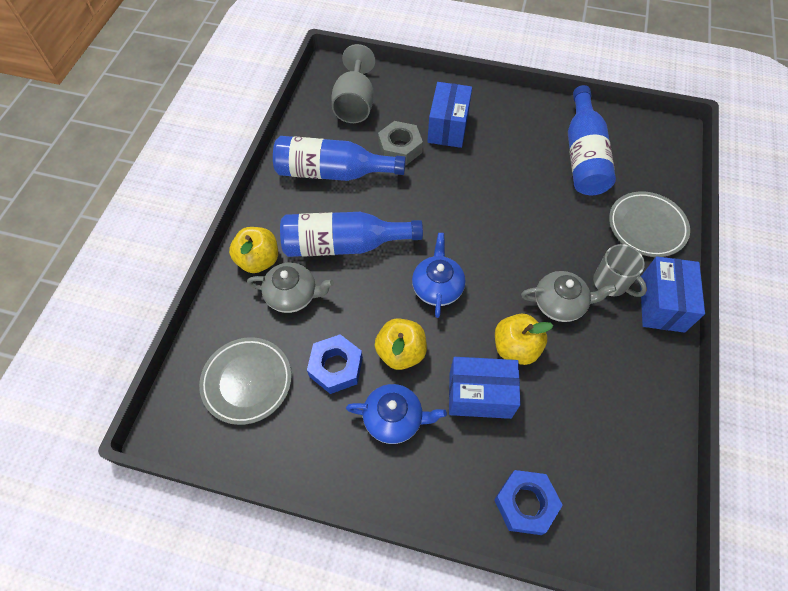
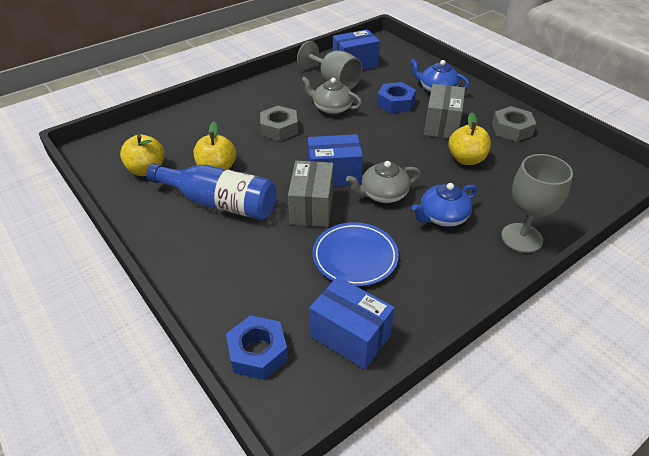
blue bottle: 3 -> 1
blue plate: 0 -> 1
grey box: 0 -> 2
grey goblet: 1 -> 2
grey mug: 1 -> 0
grey nut: 1 -> 2
grey plate: 2 -> 0

